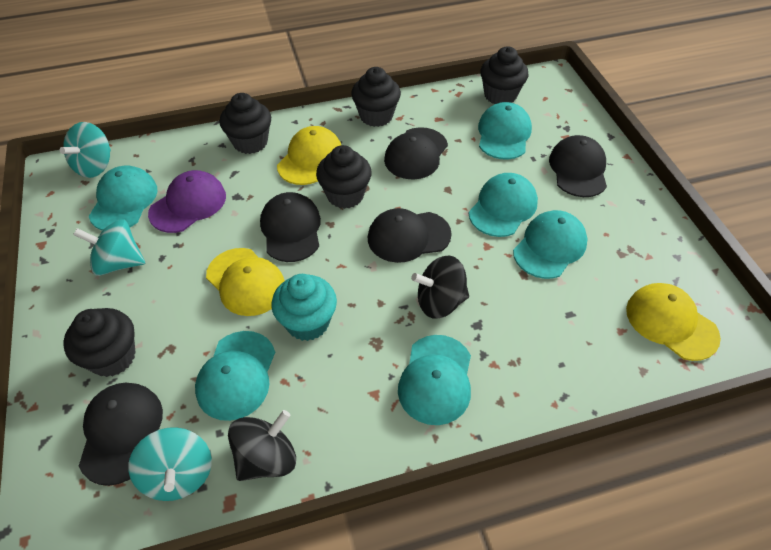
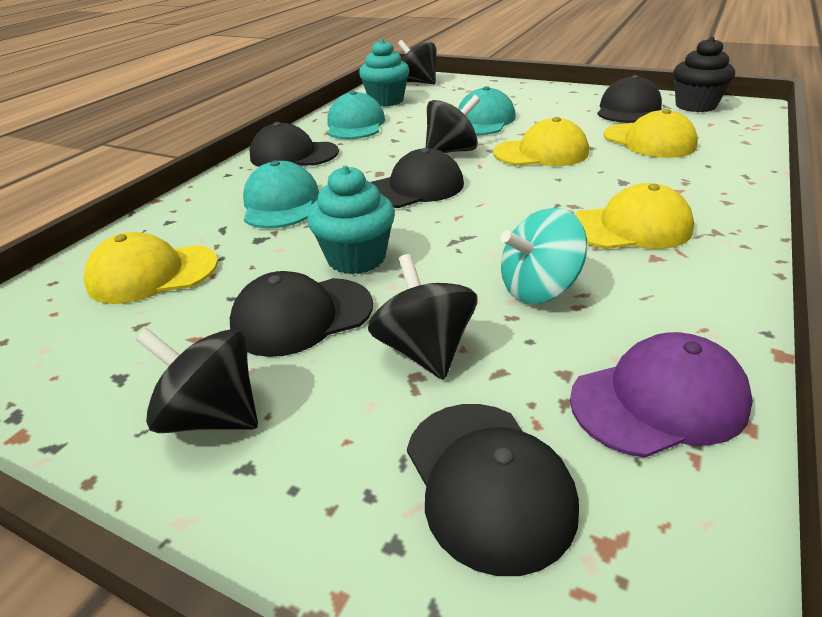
black cupcake: 5 -> 1
black spinning top: 2 -> 4
turquoise cap: 6 -> 3
turquoise cupcake: 1 -> 2
turquoise spinning top: 3 -> 1
yellow cap: 3 -> 4

